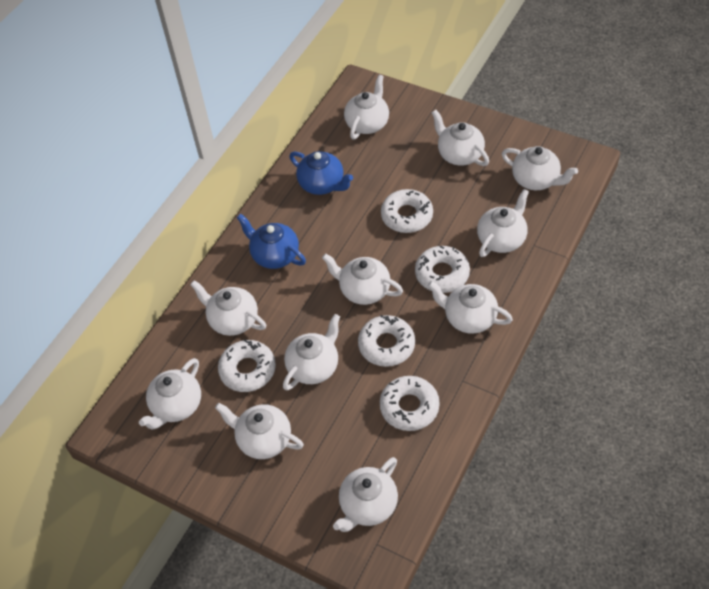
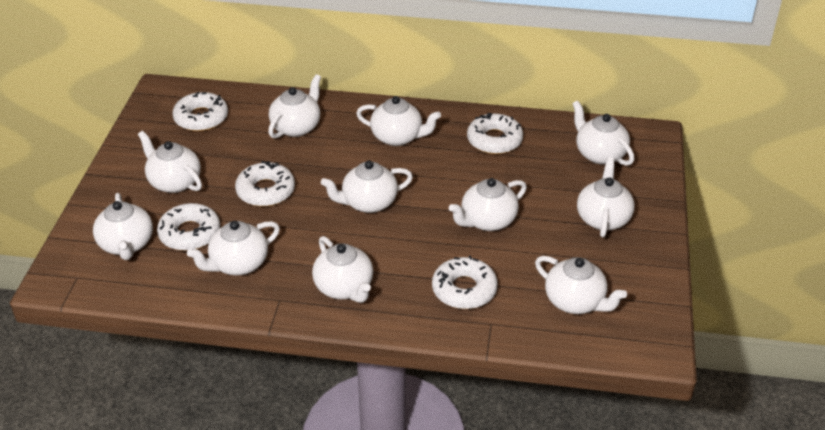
blue teapot: 2 -> 0

